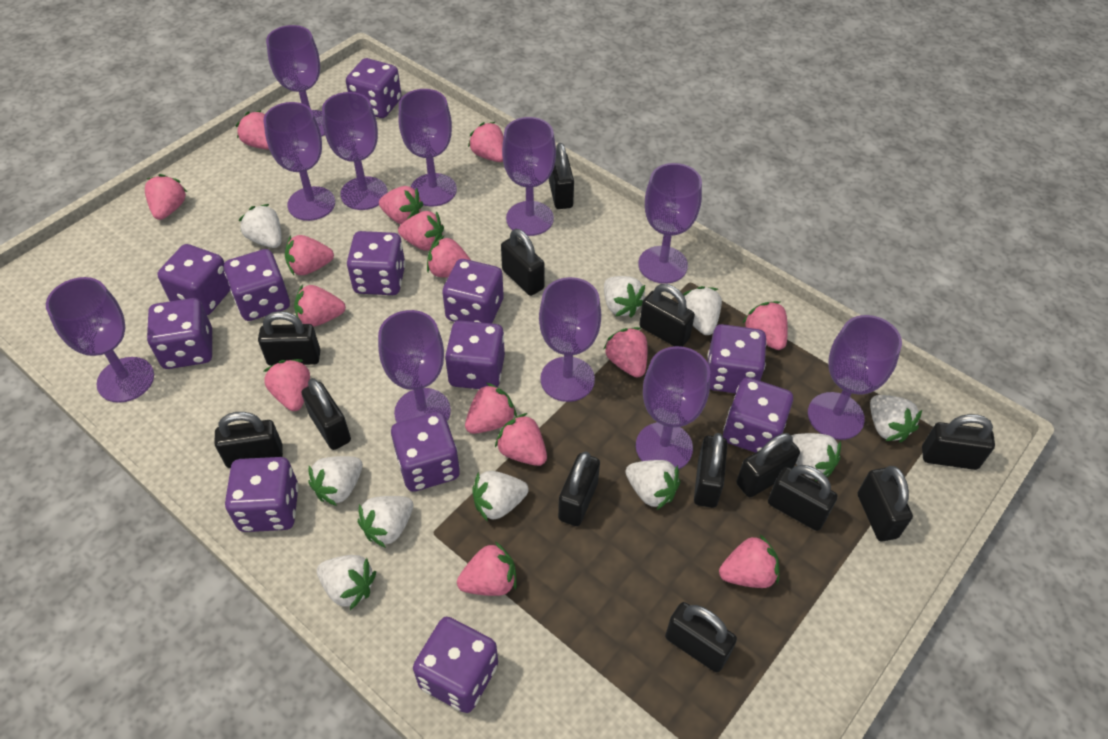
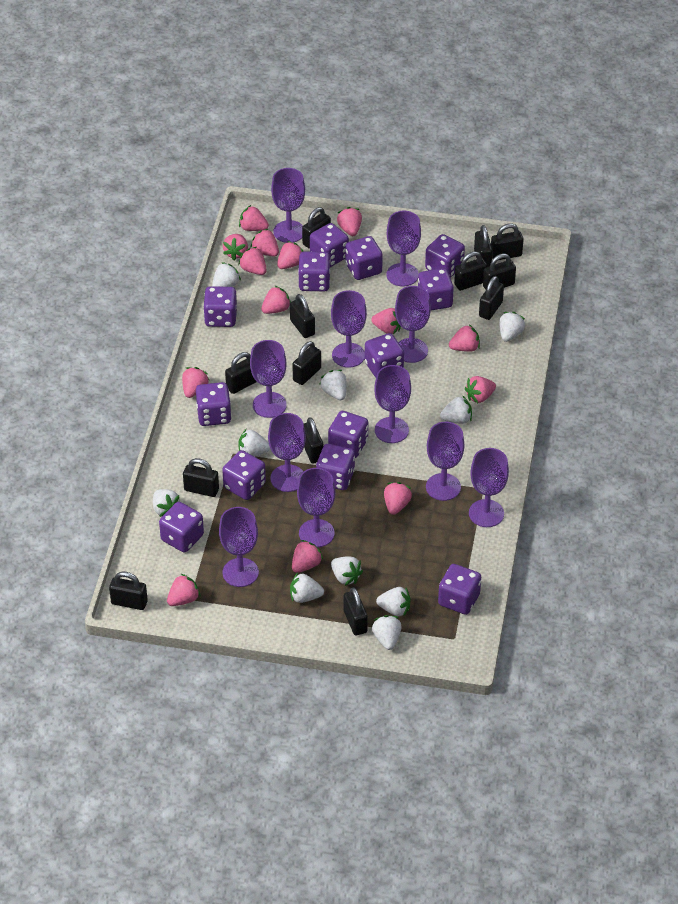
pink strawberry: 15 -> 14
purple dice: 12 -> 13

